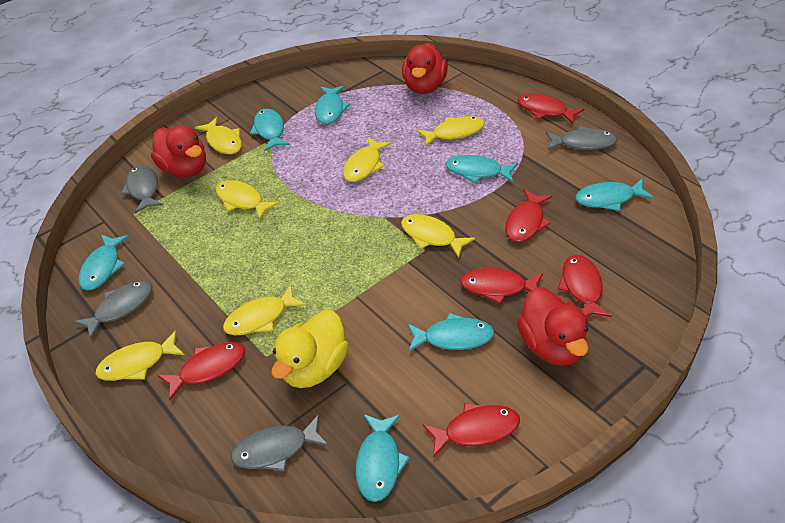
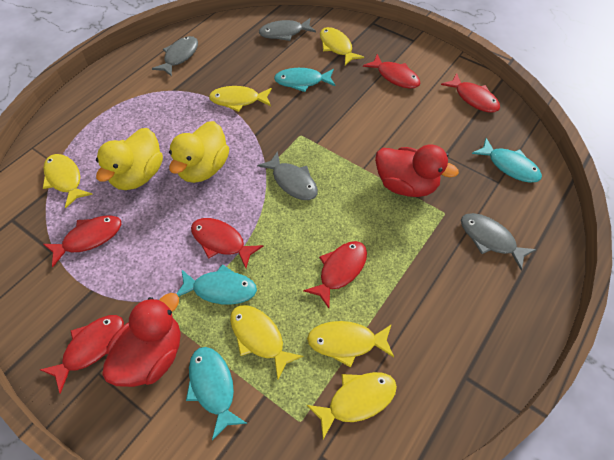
red duck: 3 -> 2
turquoise fish: 7 -> 4
yellow duck: 1 -> 2
yellow fish: 7 -> 6

